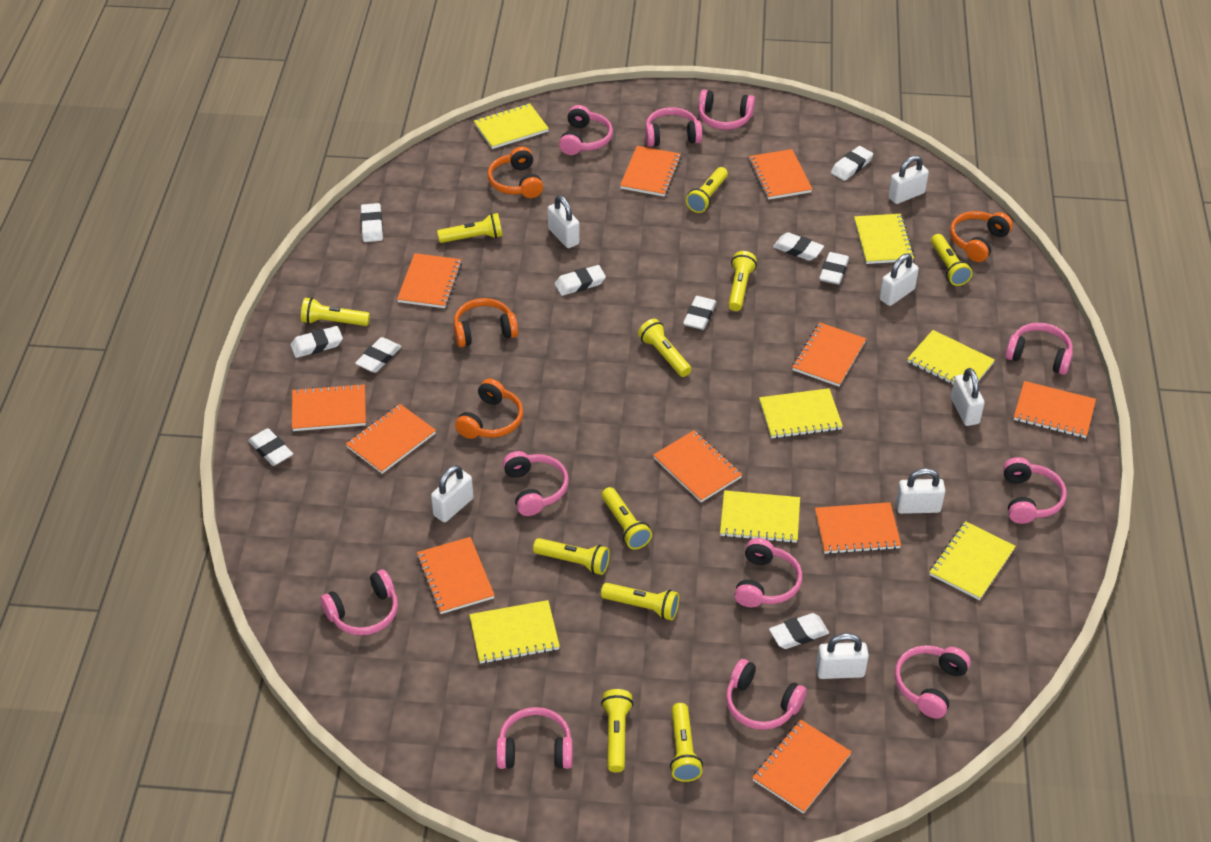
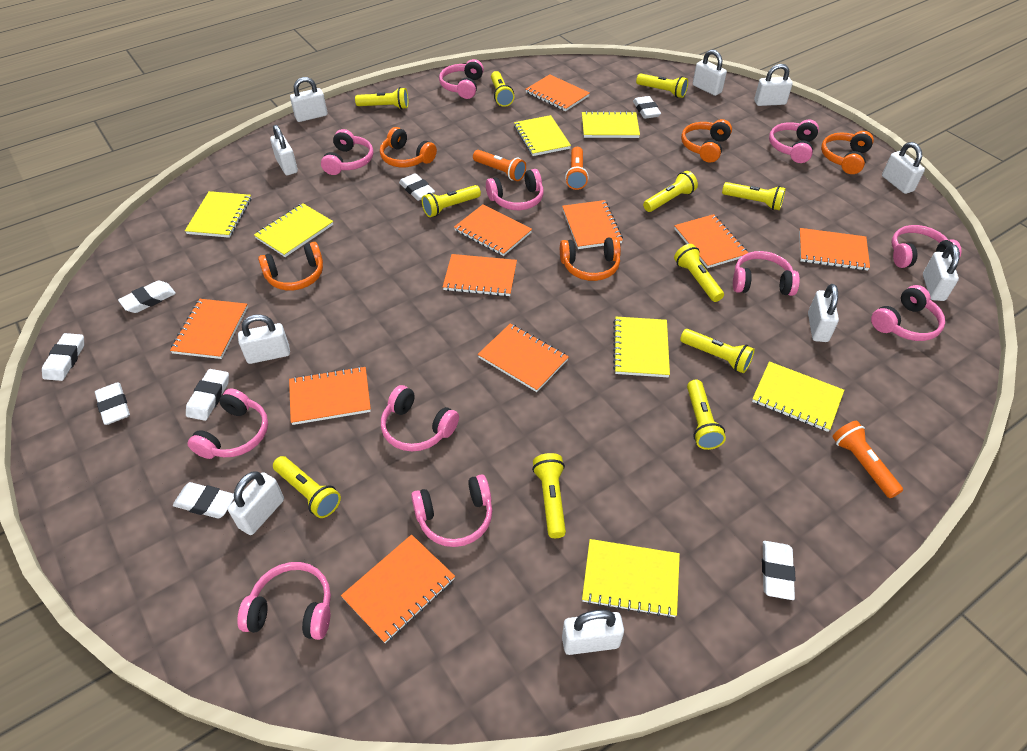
orange flashlight: 0 -> 3
orange headphones: 4 -> 5
orange notebook: 11 -> 10
white eraser: 10 -> 8
white padlock: 7 -> 10

